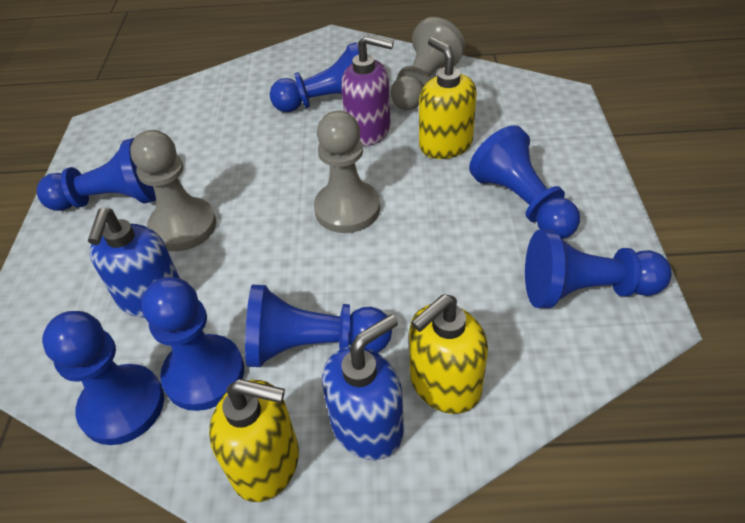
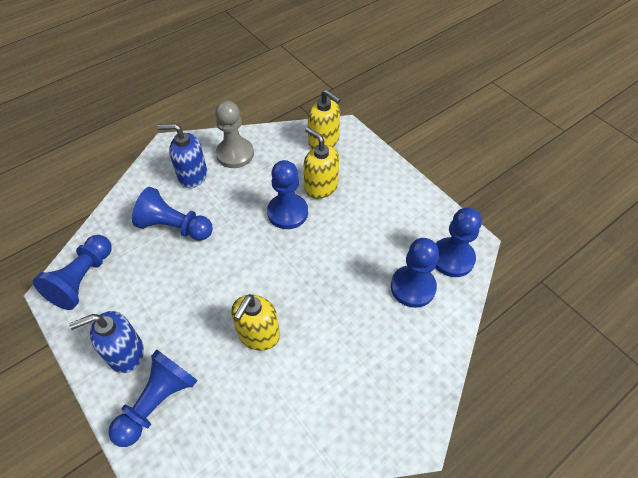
blue pawn: 7 -> 6
grey pawn: 3 -> 1
purple soap dispenser: 1 -> 0

